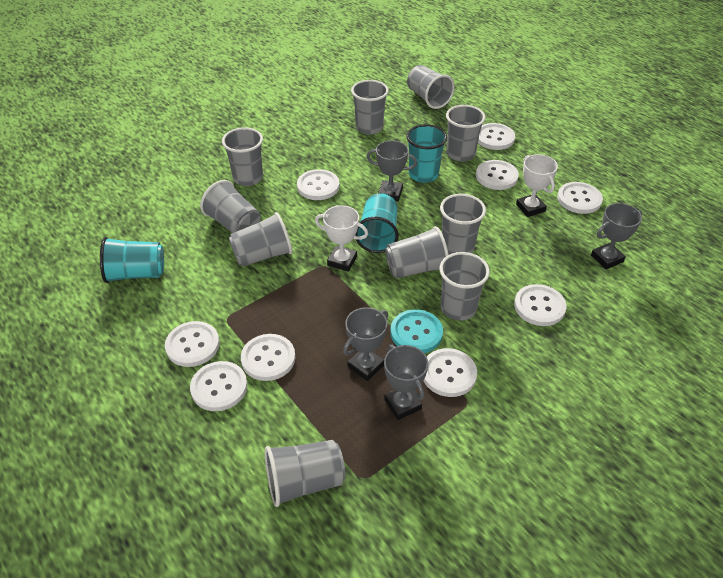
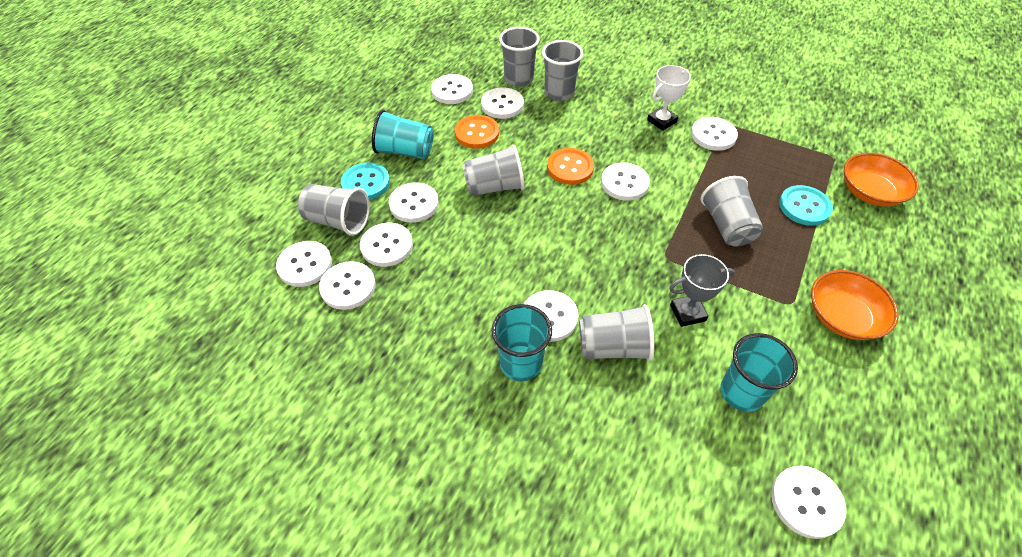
grey cup: 10 -> 6
grey trophy: 4 -> 1
orange bowl: 0 -> 2
orange button: 0 -> 2
turquoise button: 1 -> 2
white button: 9 -> 10
white trophy: 2 -> 1

